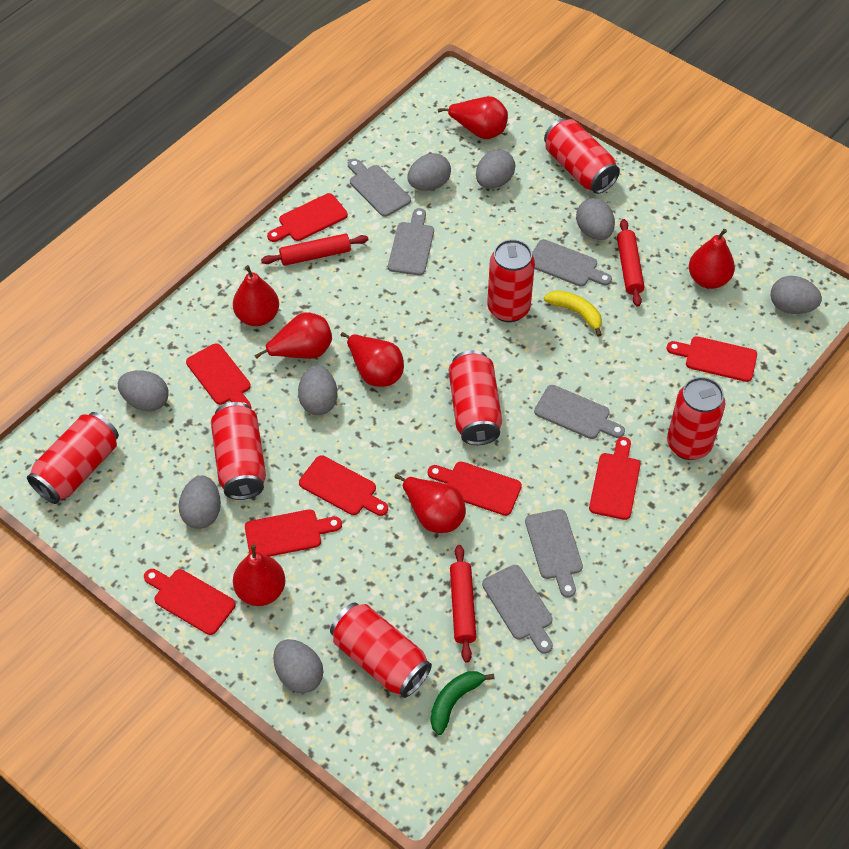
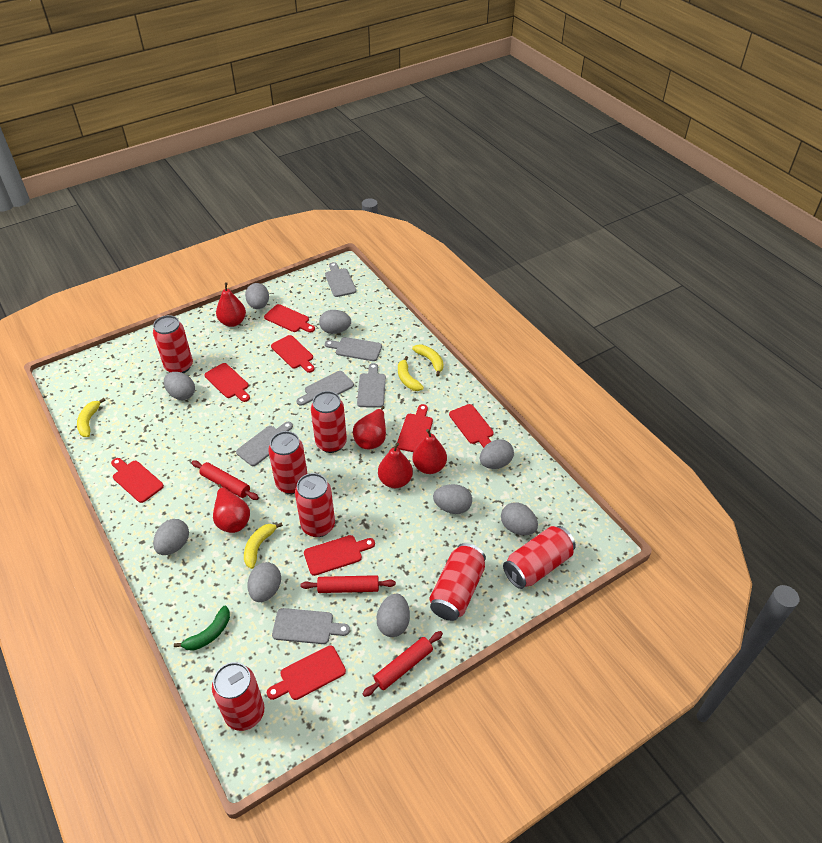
grey egg: 8 -> 9
red pear: 7 -> 5
yellow banana: 1 -> 4

